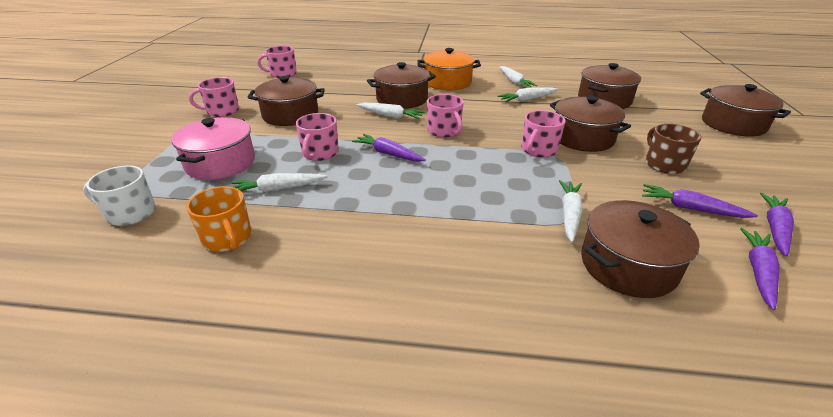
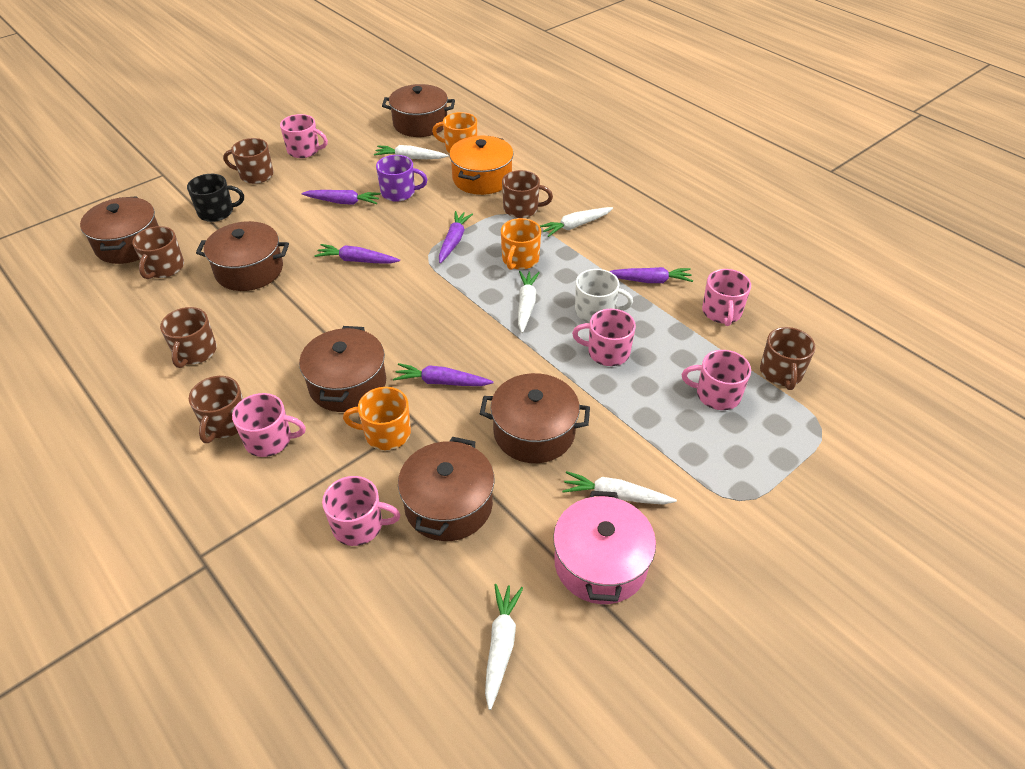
black mug: 0 -> 1
brown mug: 1 -> 6
orange mug: 1 -> 3
pink mug: 5 -> 6
purple carrot: 4 -> 5
purple mug: 0 -> 1

